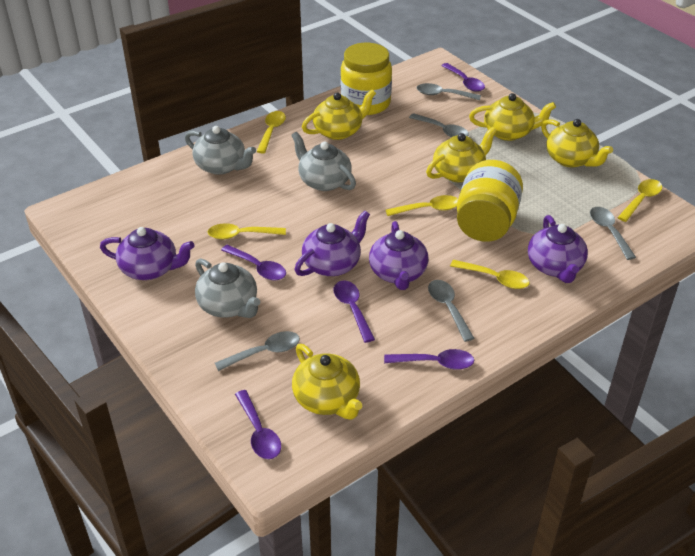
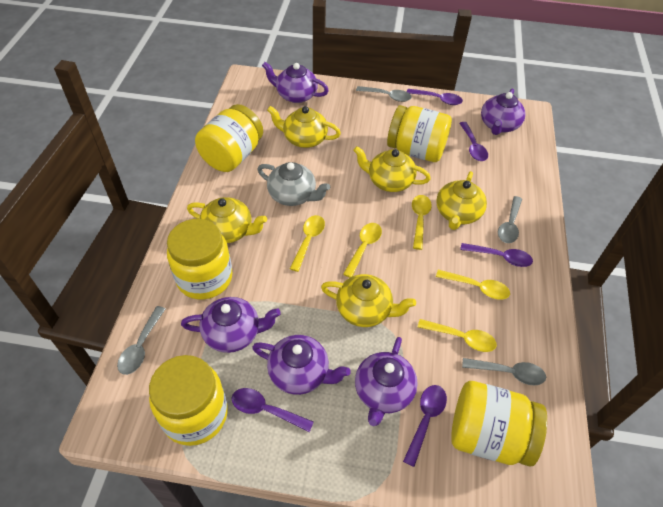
grey spoon: 5 -> 4
grey teapot: 3 -> 1
purple teapot: 4 -> 5
yellow jar: 2 -> 5

